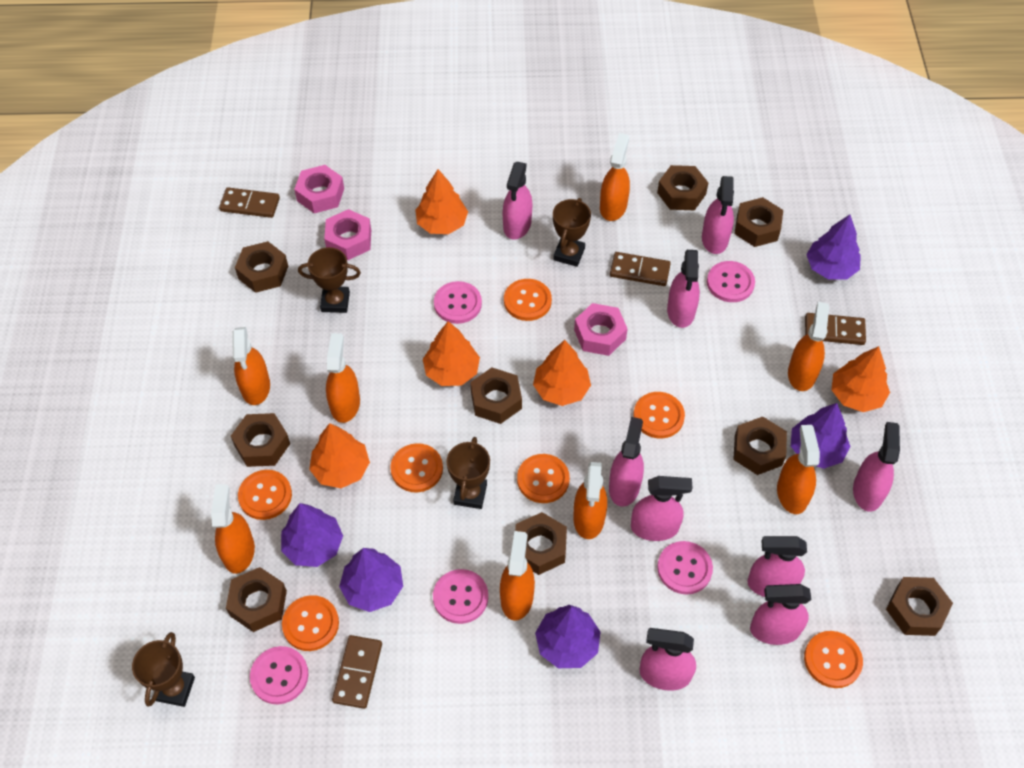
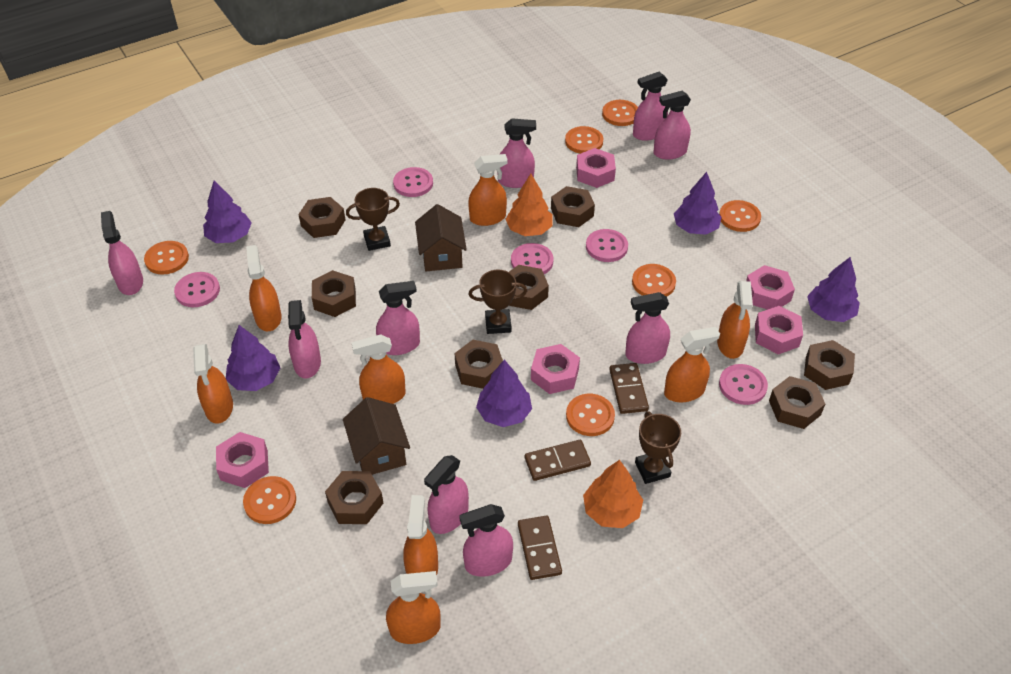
brown domino: 4 -> 3
brown house: 0 -> 2
brown nut: 9 -> 8
brown trophy: 4 -> 3
orange tree: 5 -> 2
pink nut: 3 -> 5

